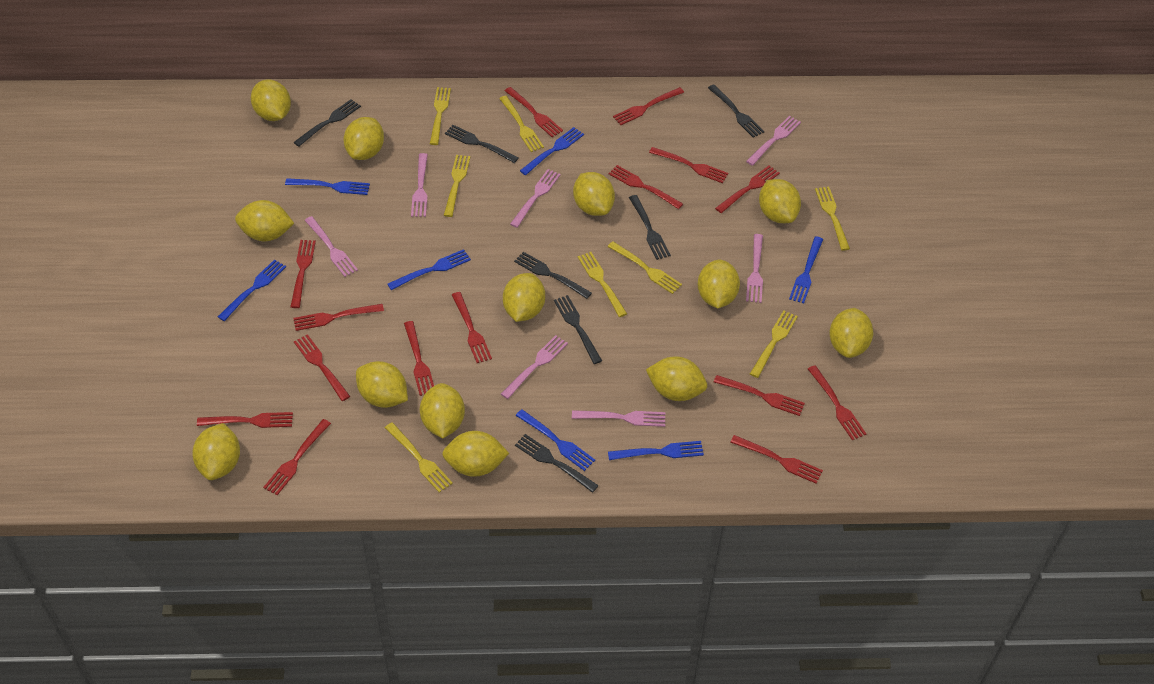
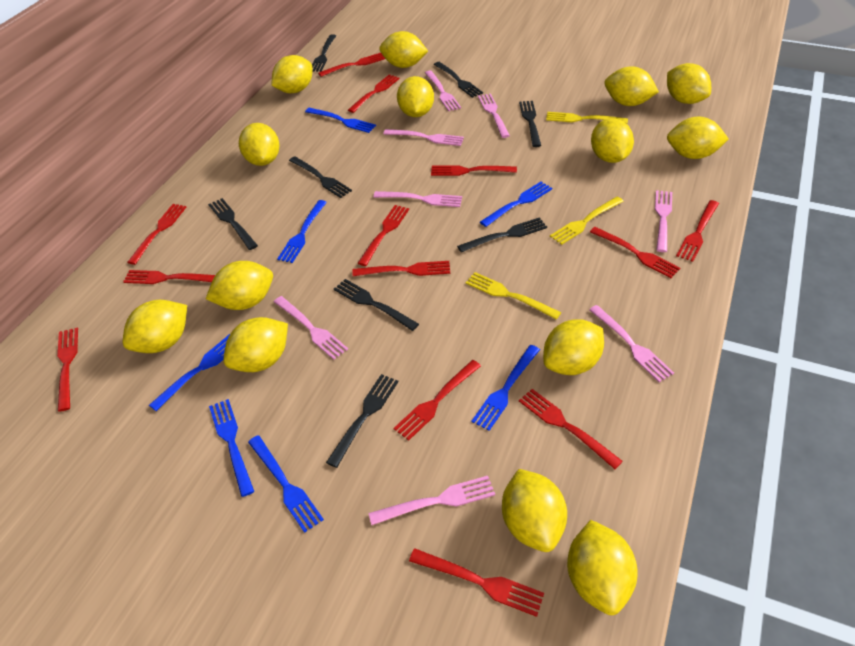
black fork: 7 -> 8
pink fork: 7 -> 8
red fork: 15 -> 13
yellow fork: 8 -> 3
yellow lemon: 13 -> 14

